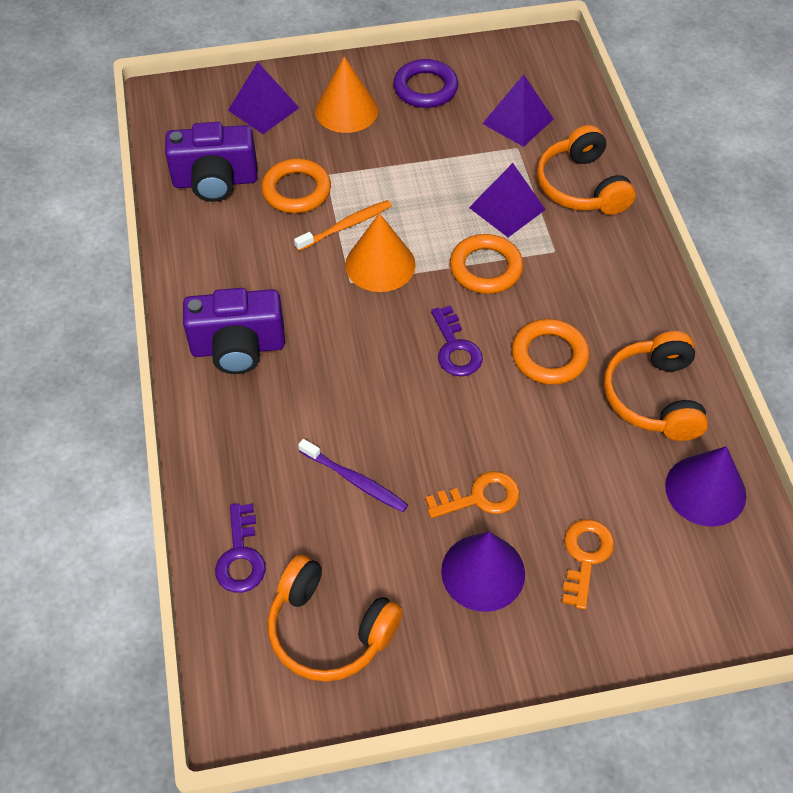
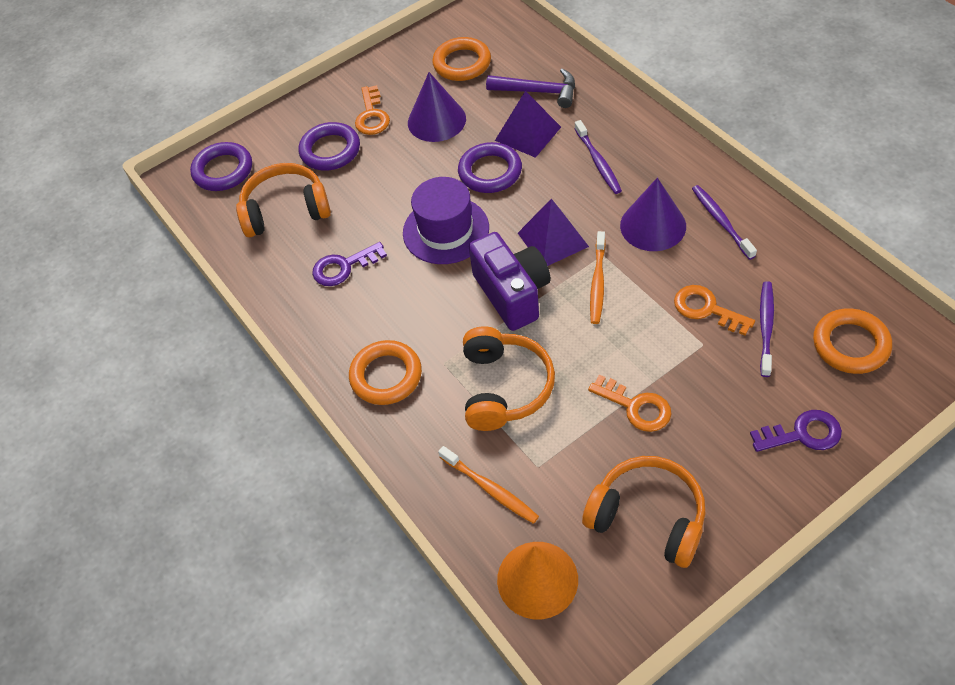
orange cone: 2 -> 1
orange key: 2 -> 3
orange toothbrush: 1 -> 2
purple camera: 2 -> 1
purple hammer: 0 -> 1
purple hat: 0 -> 1
purple pyramid: 3 -> 2
purple ring: 1 -> 3
purple toothbrush: 1 -> 3

